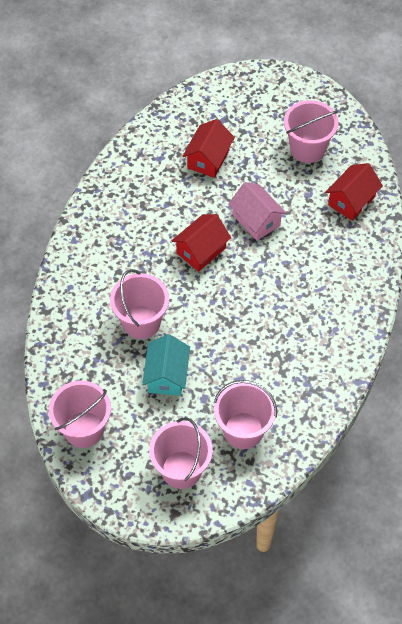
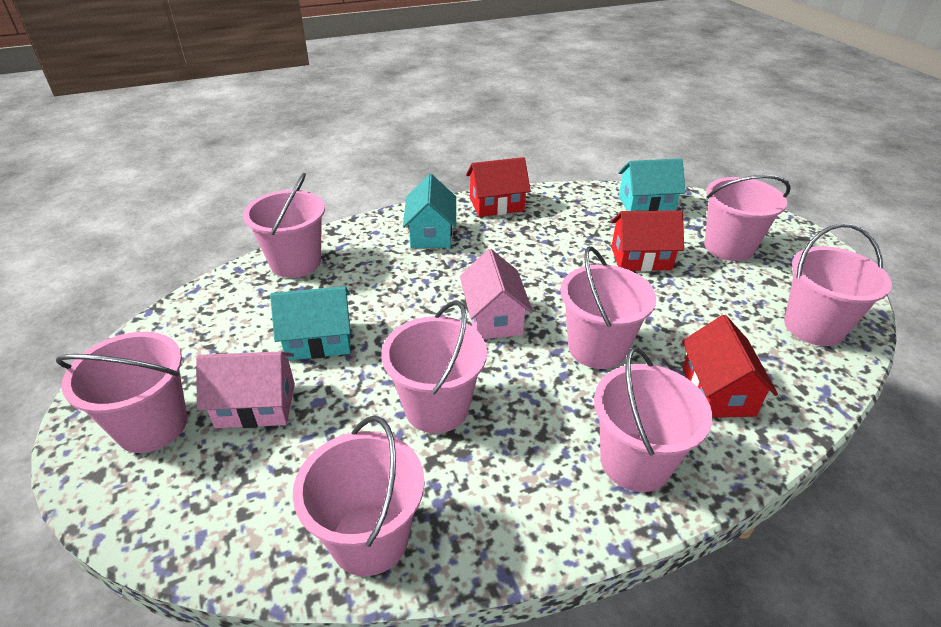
pink bucket: 5 -> 8
pink house: 1 -> 2
turquoise house: 1 -> 3

